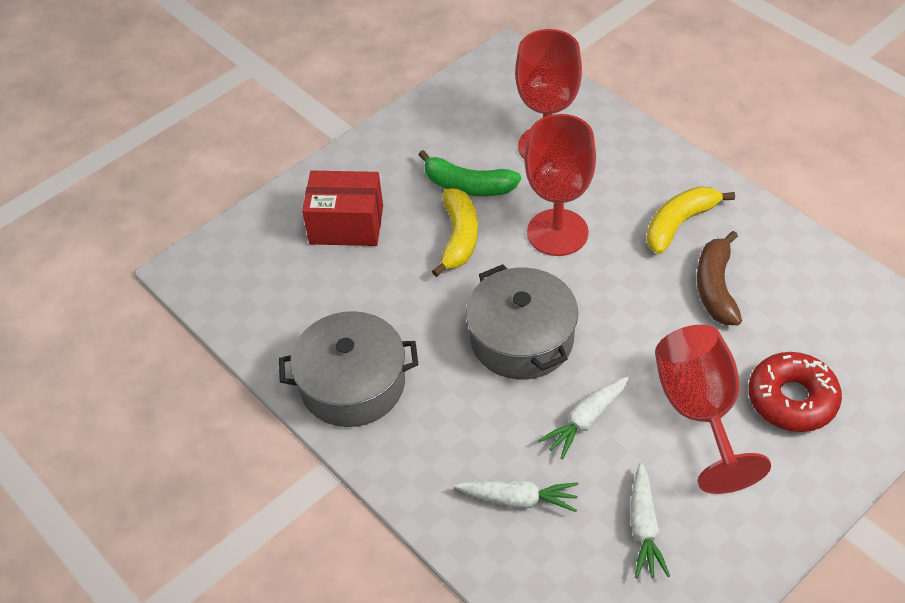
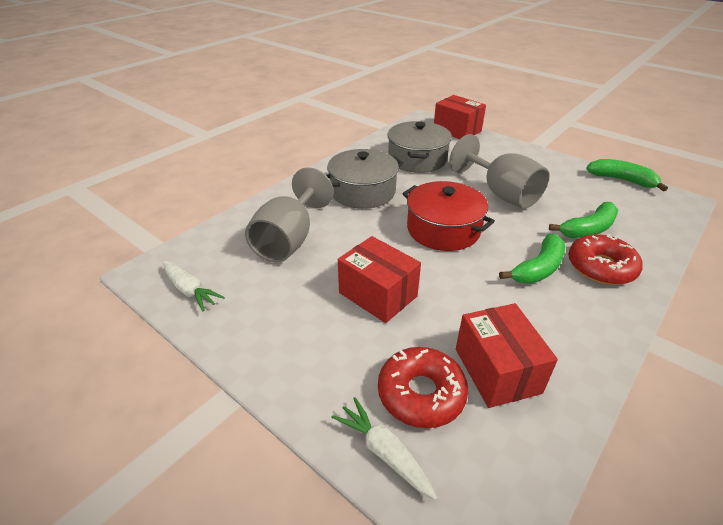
brown banana: 1 -> 0
green banana: 1 -> 3
grey goblet: 0 -> 2
red box: 1 -> 3
red donut: 1 -> 2
red goblet: 3 -> 0
red pot: 0 -> 1
white carrot: 3 -> 2
yellow banana: 2 -> 0

